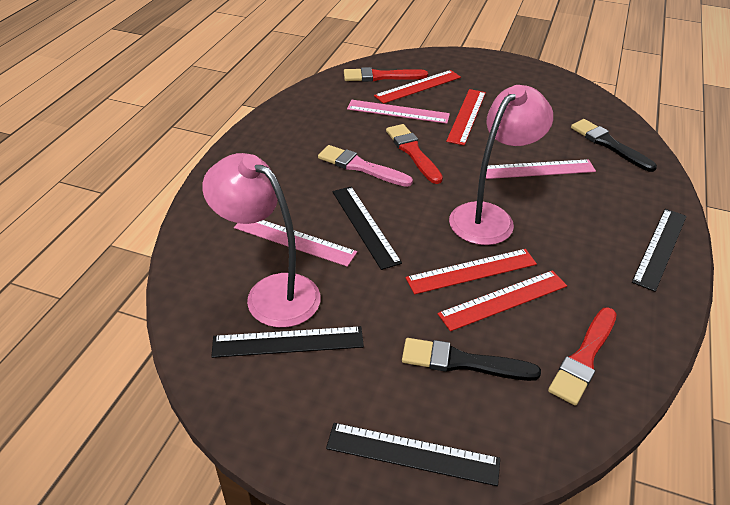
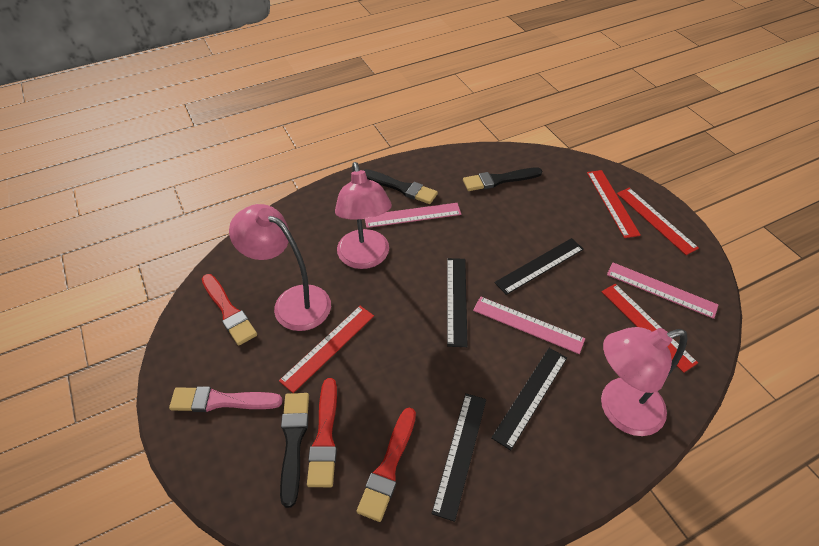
black brush: 2 -> 3
pink lamp: 2 -> 3

